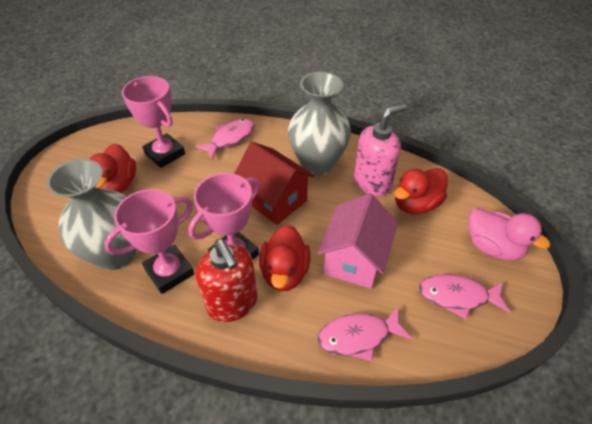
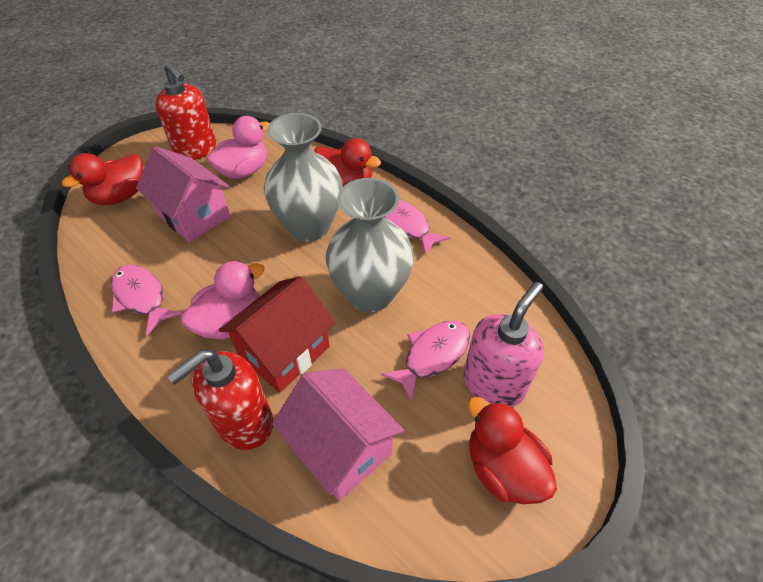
pink duck: 1 -> 2
pink house: 1 -> 2
pink trophy: 3 -> 0
red soap dispenser: 1 -> 2

